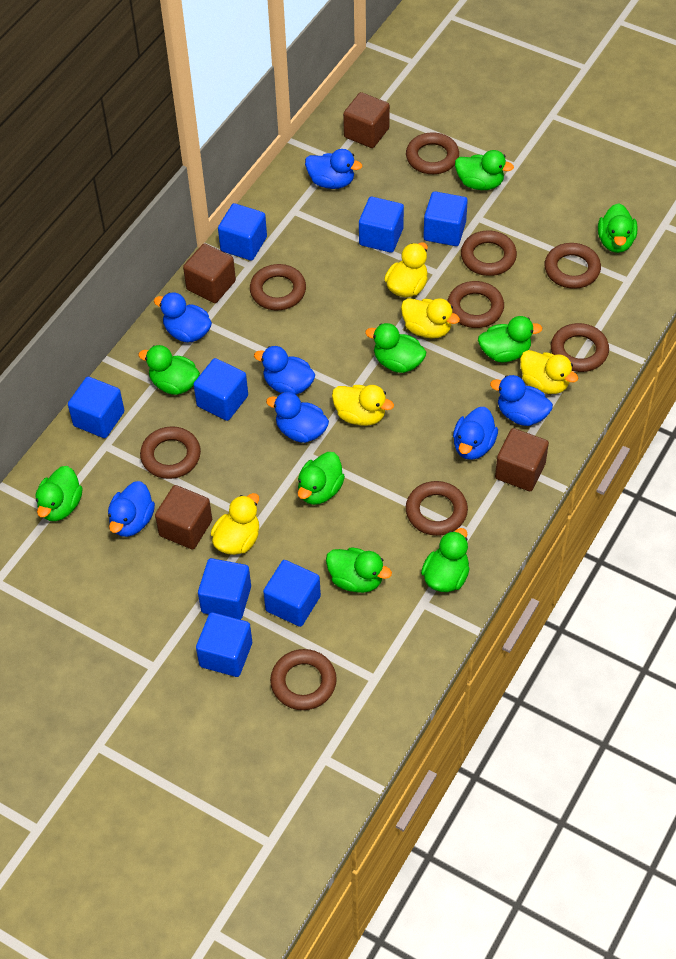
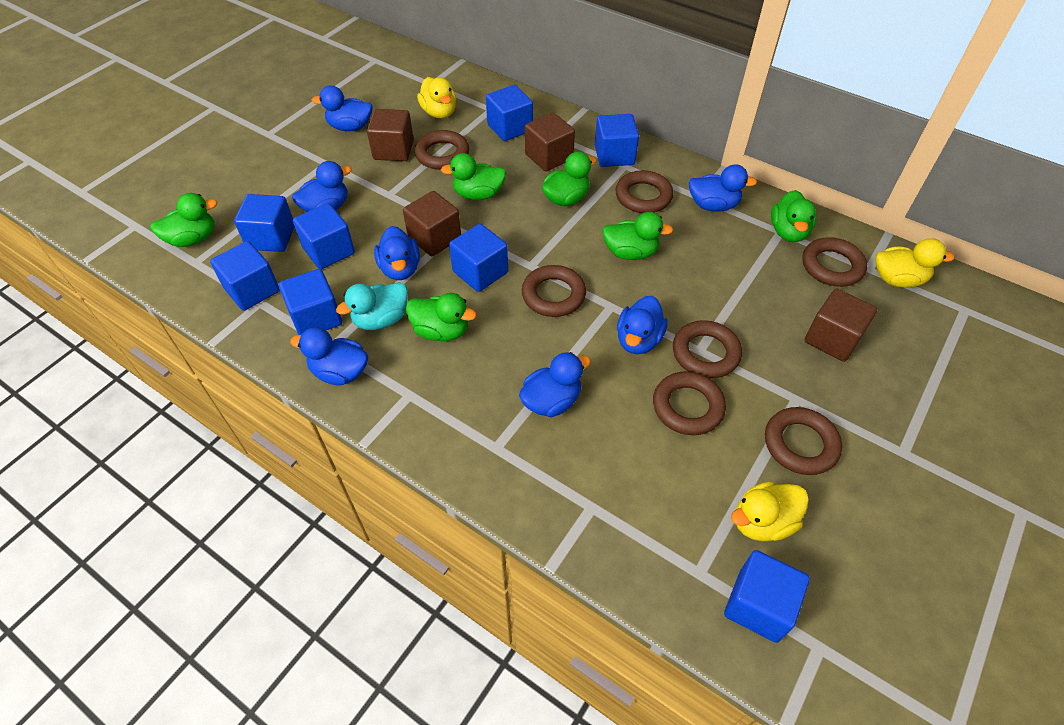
brown ring: 9 -> 7
green duck: 9 -> 6
turquoise duck: 0 -> 1
yellow duck: 5 -> 3

